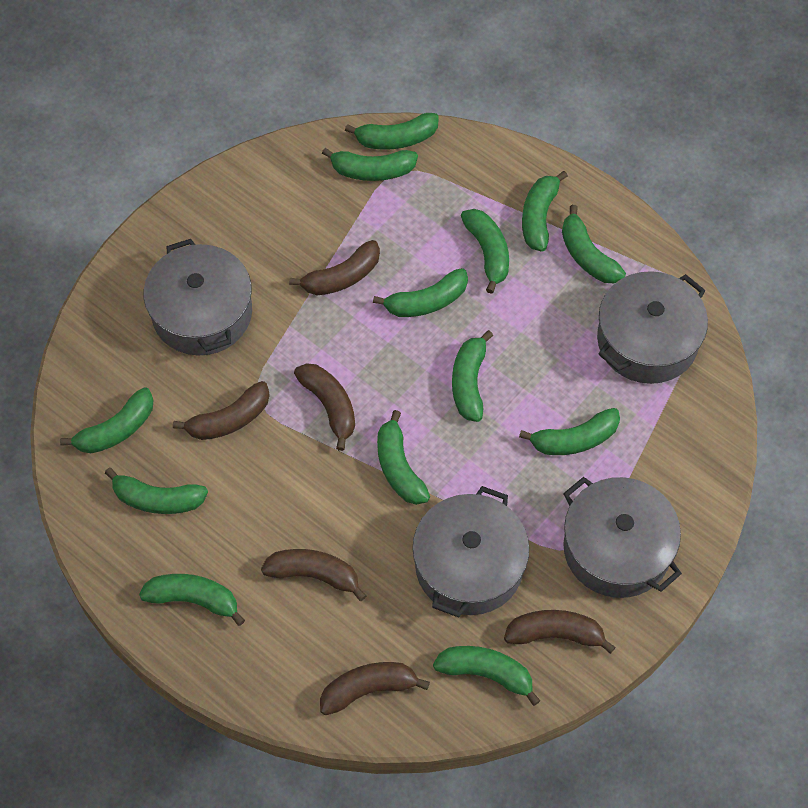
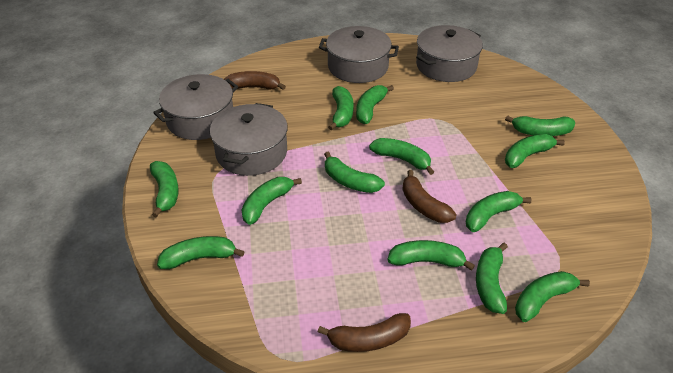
brown banana: 6 -> 3

